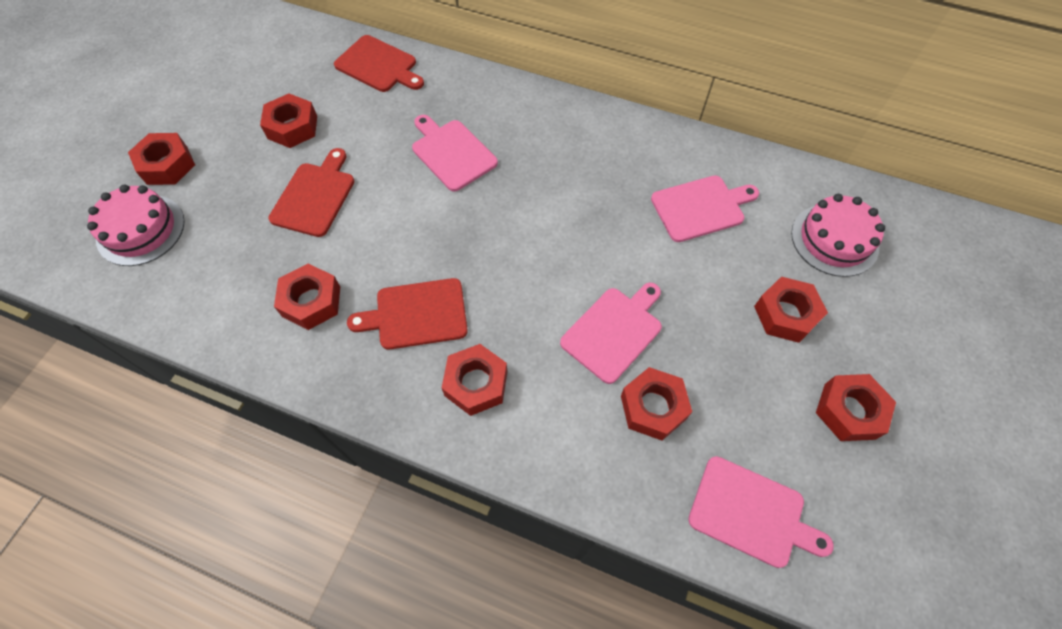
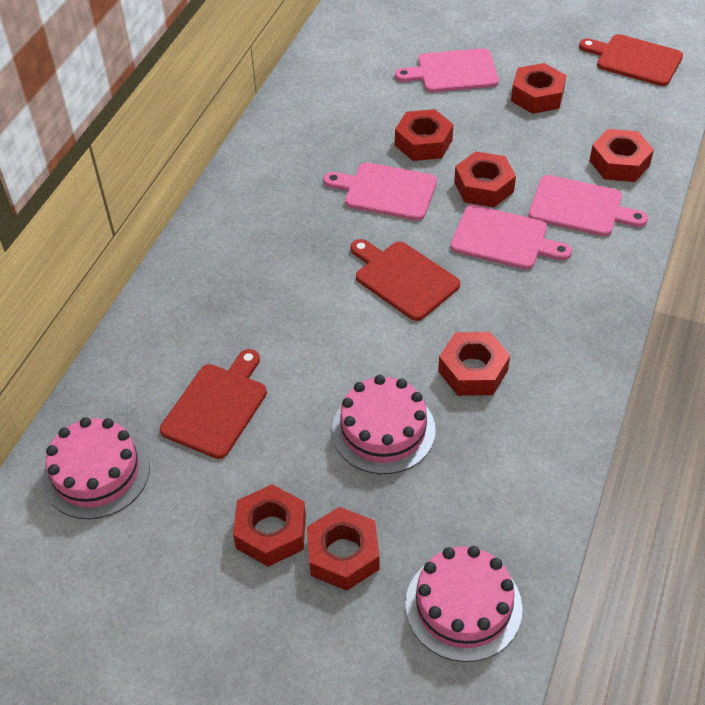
pink cake: 2 -> 3

